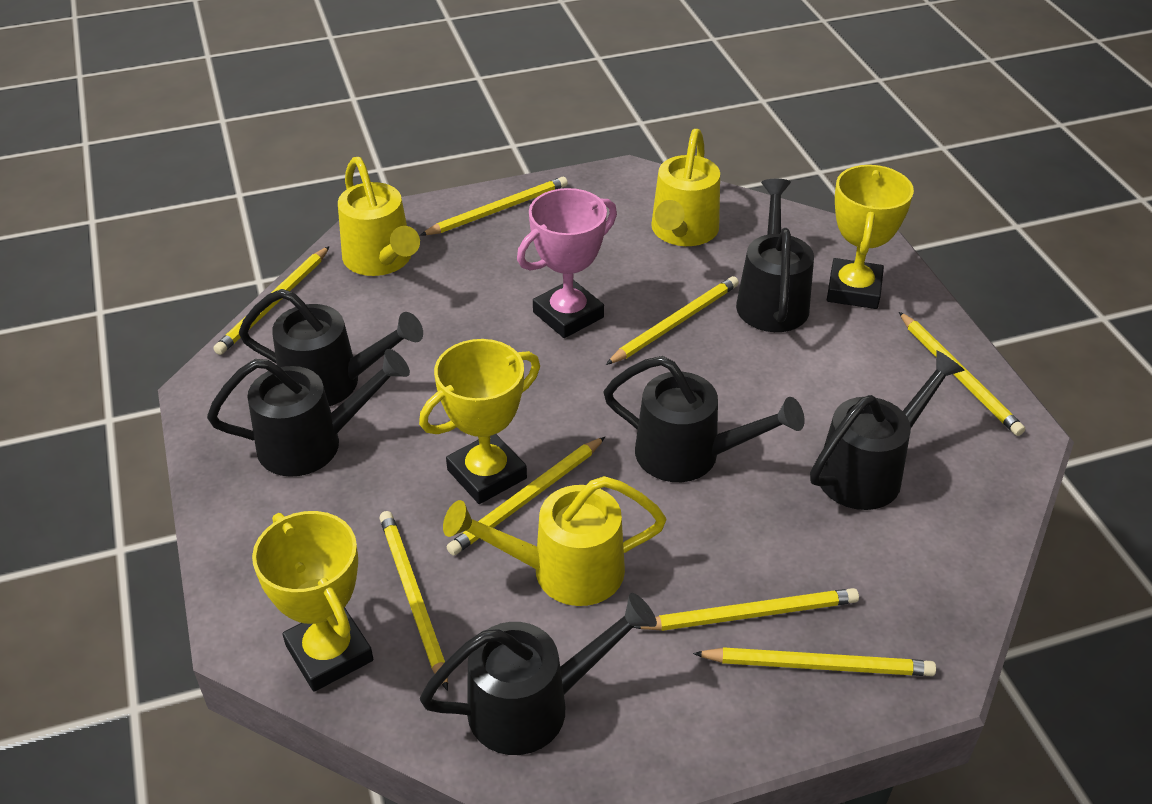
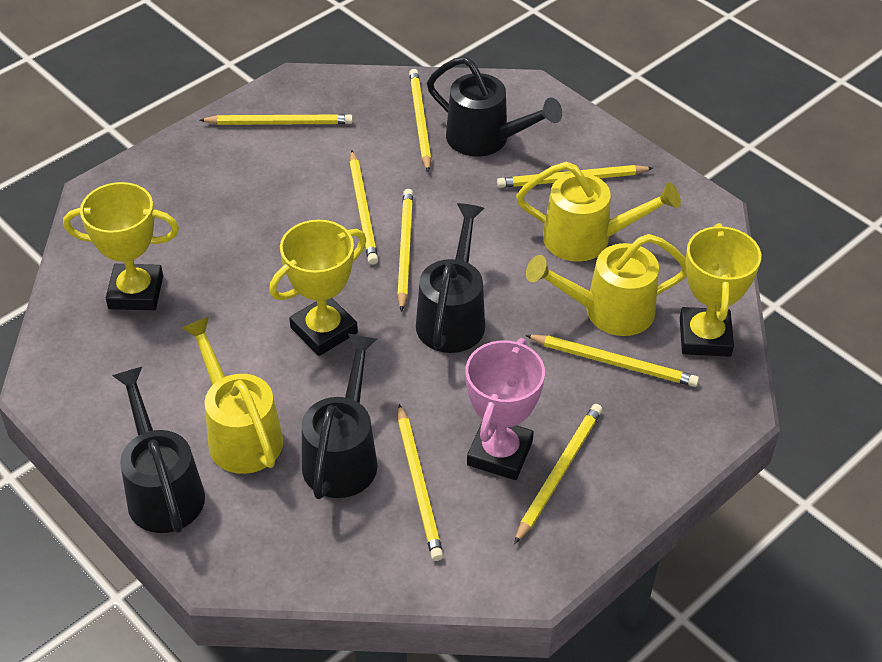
black watering can: 6 -> 4

